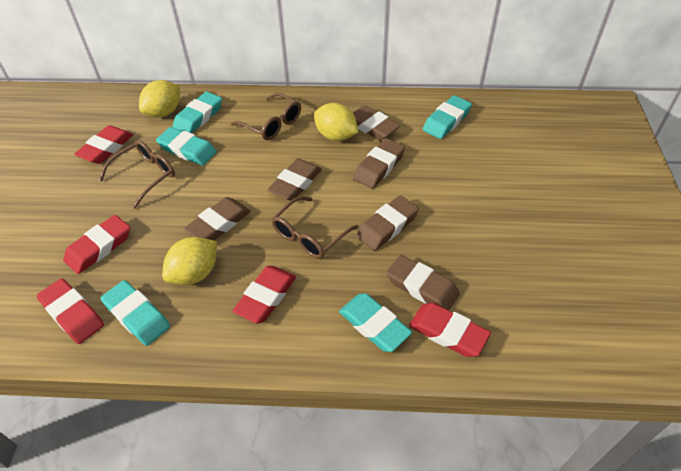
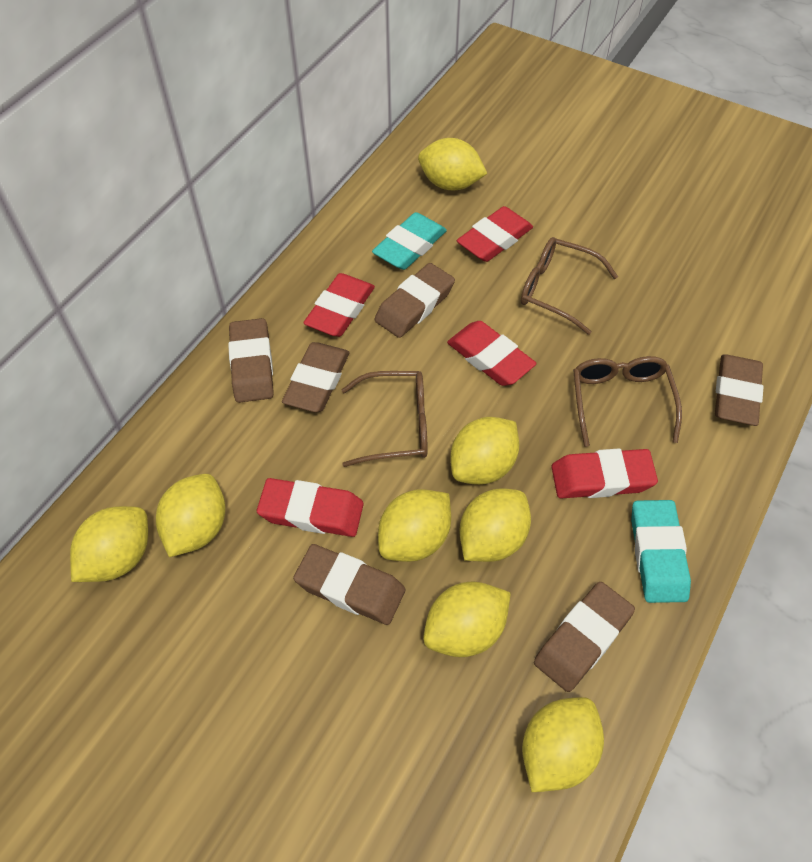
turquoise eraser: 5 -> 2
yellow lemon: 3 -> 8

